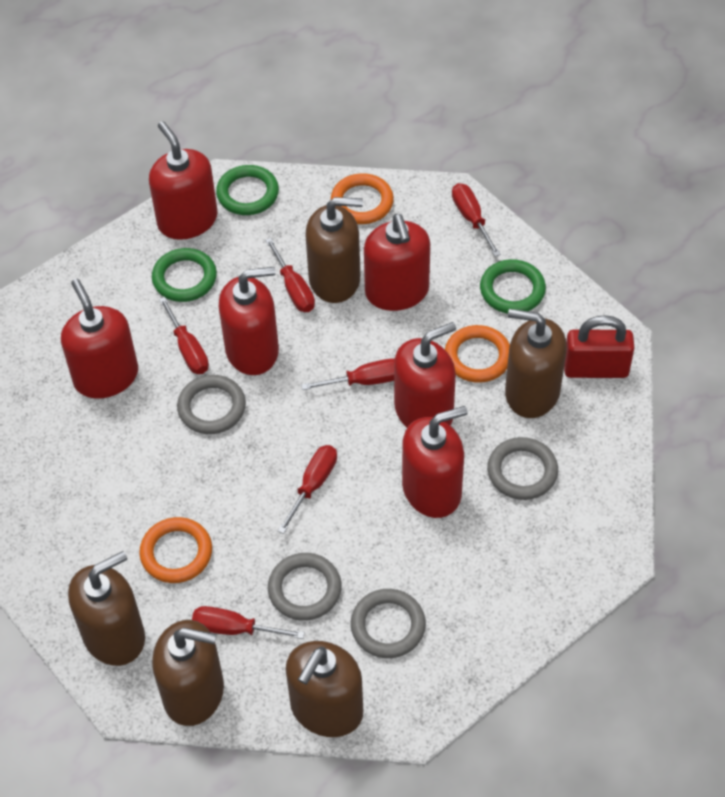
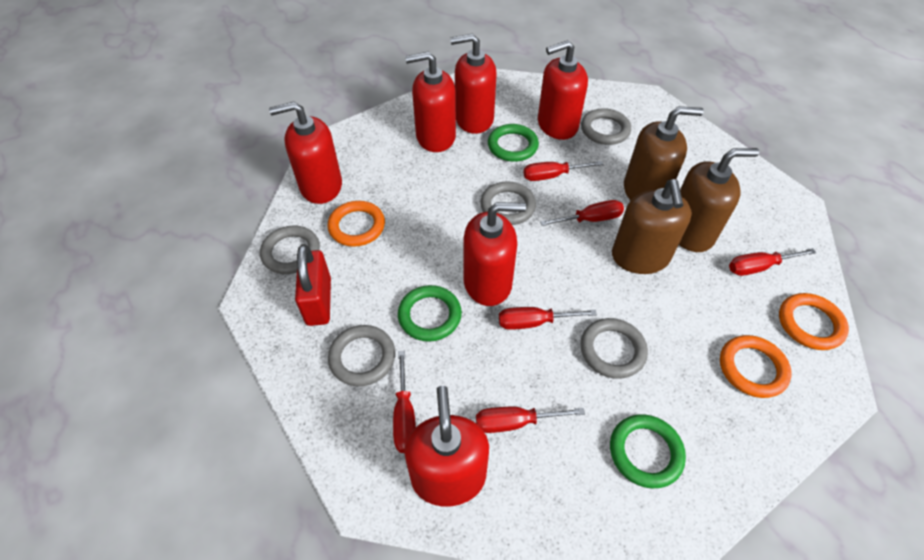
brown soap dispenser: 5 -> 3
grey ring: 4 -> 5

